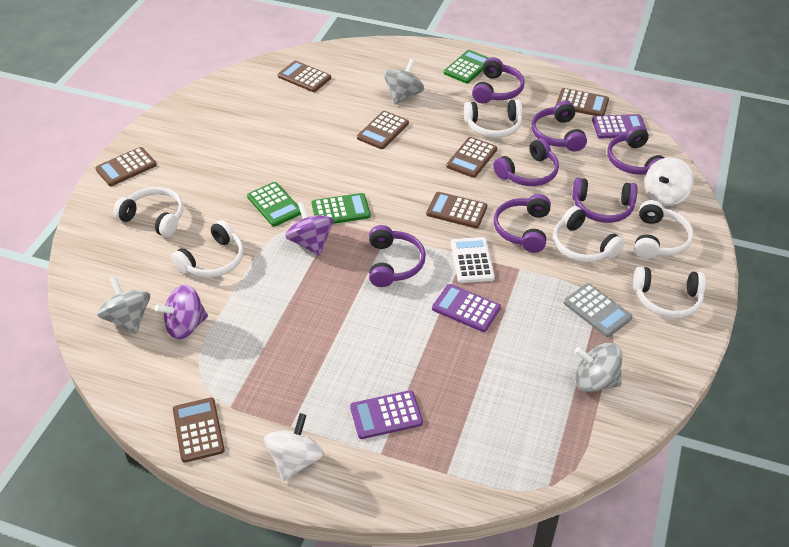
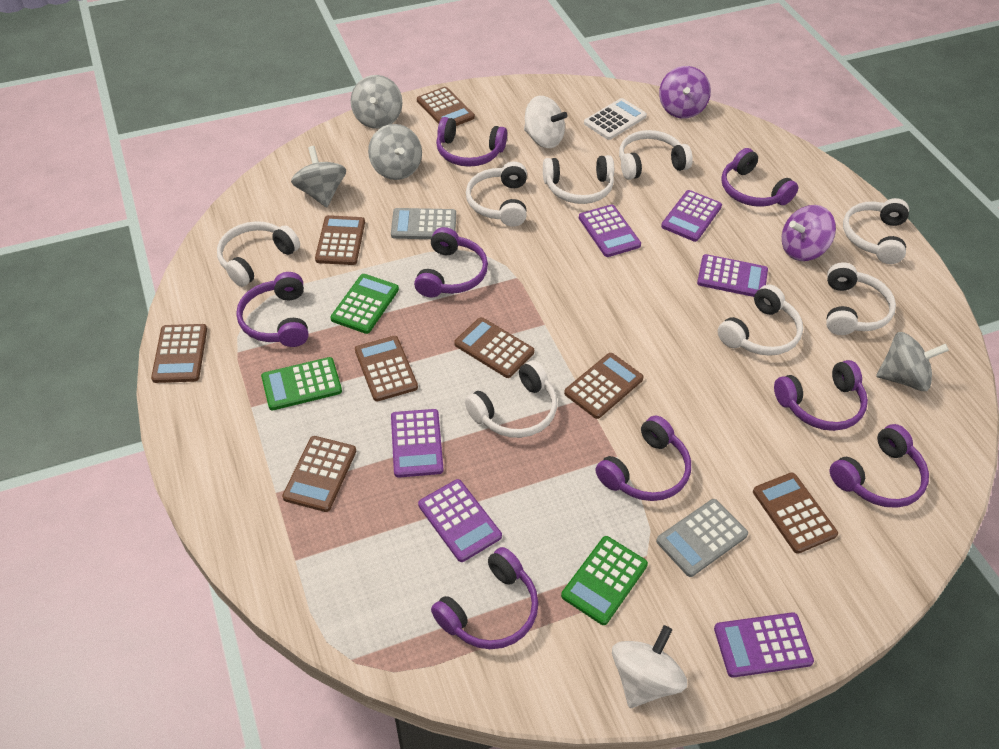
brown calculator: 7 -> 8
grey calculator: 1 -> 2
grey spinning top: 3 -> 4
purple calculator: 3 -> 6
purple headphones: 7 -> 8
white headphones: 6 -> 8

